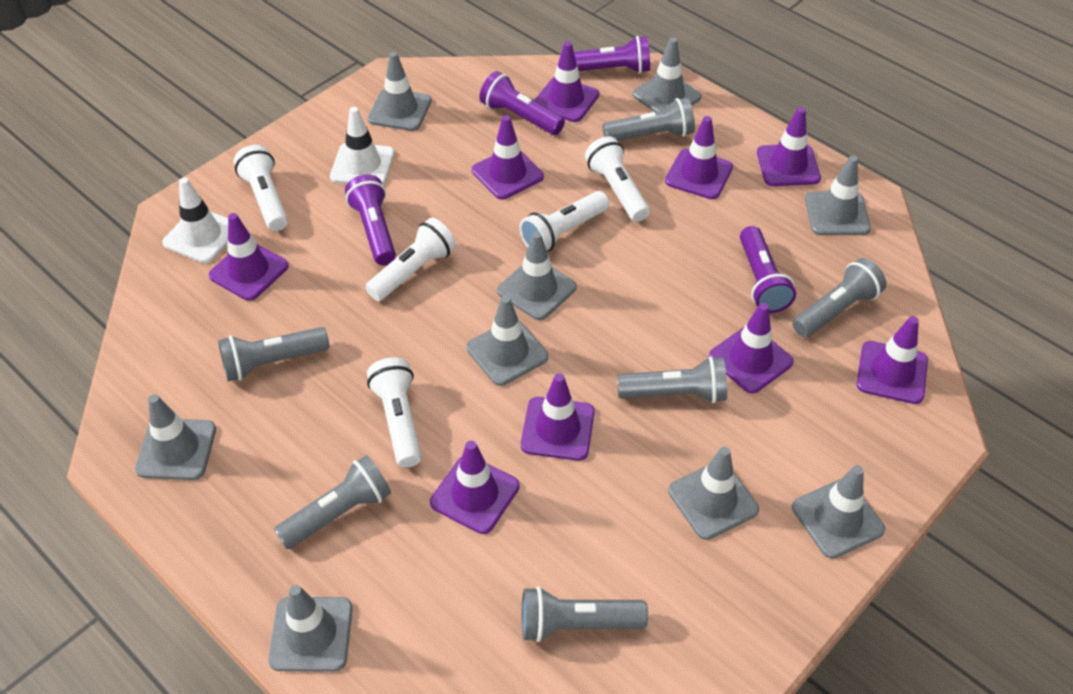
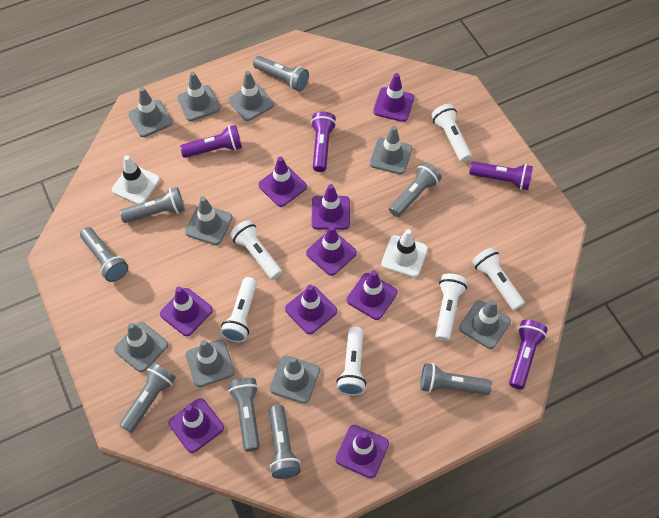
grey flashlight: 6 -> 8
white flashlight: 5 -> 6

